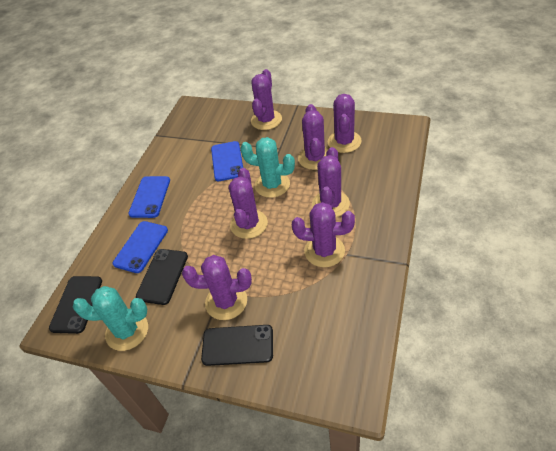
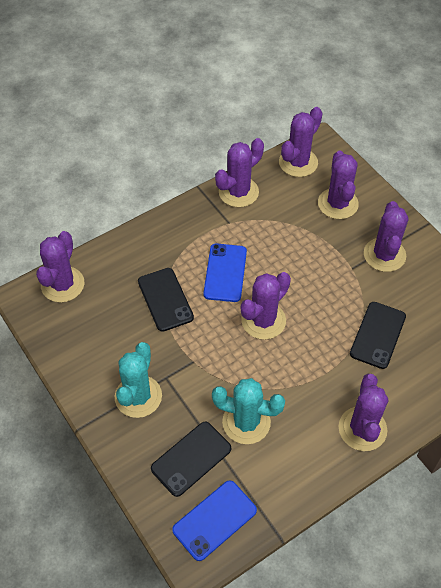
blue phone: 3 -> 2

